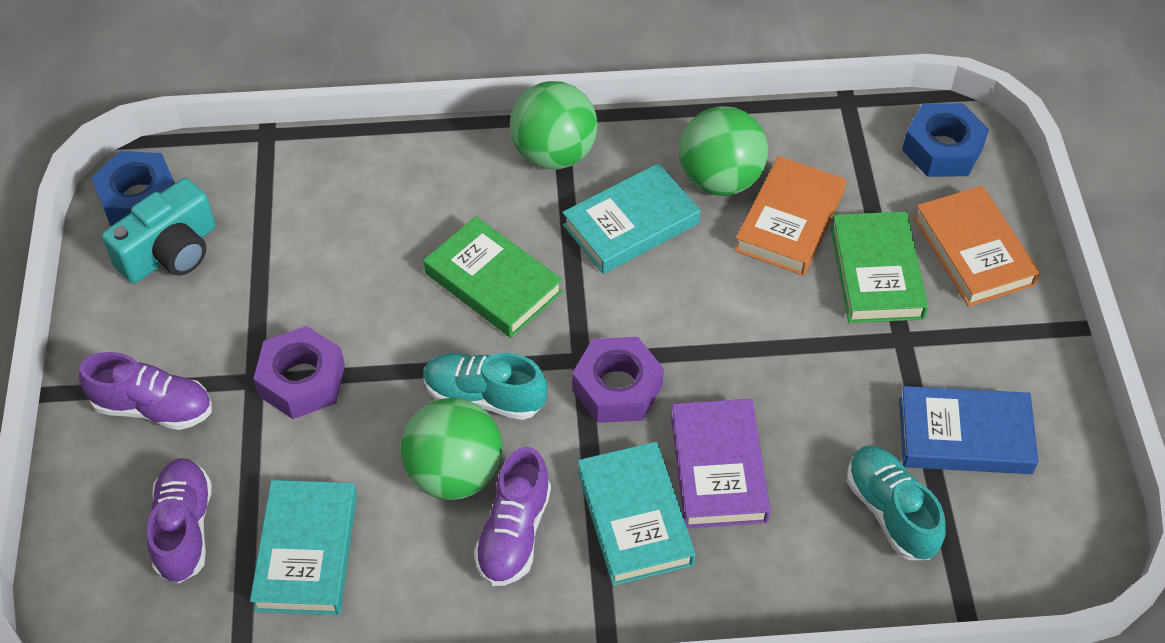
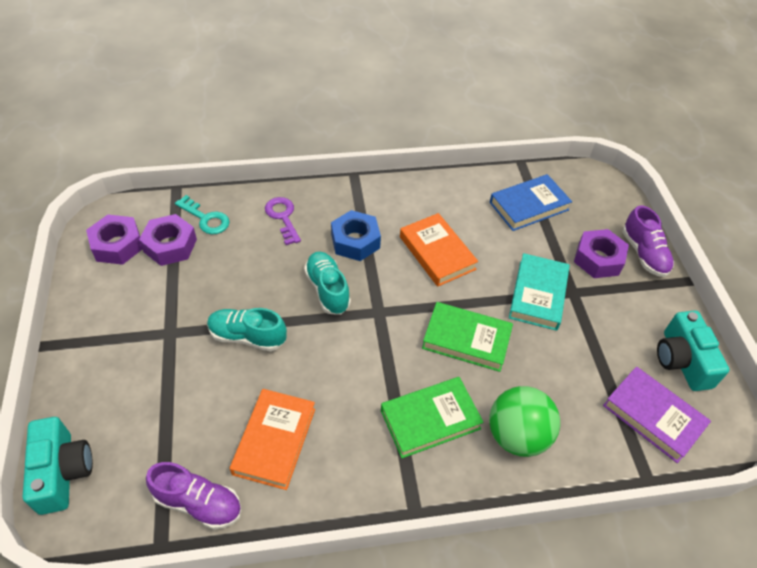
blue nut: 2 -> 1
green ball: 3 -> 1
purple key: 0 -> 1
purple nut: 2 -> 3
purple shoe: 3 -> 2
turquoise book: 3 -> 1
turquoise camera: 1 -> 2
turquoise key: 0 -> 1

